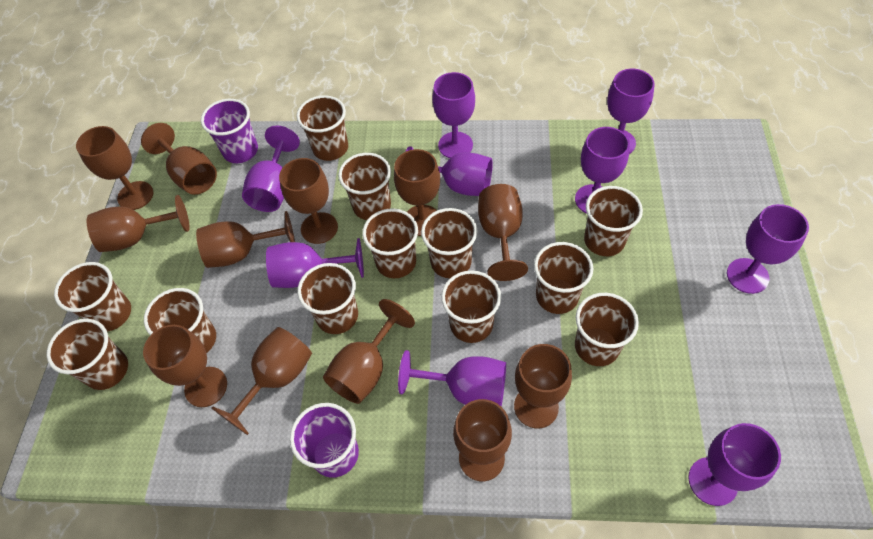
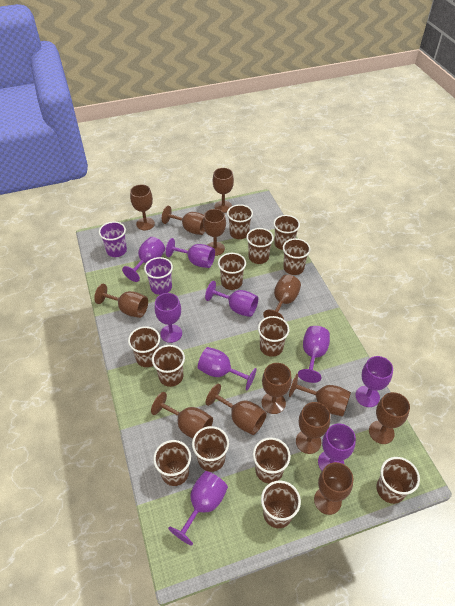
brown cup: 12 -> 13
brown goblet: 12 -> 13

